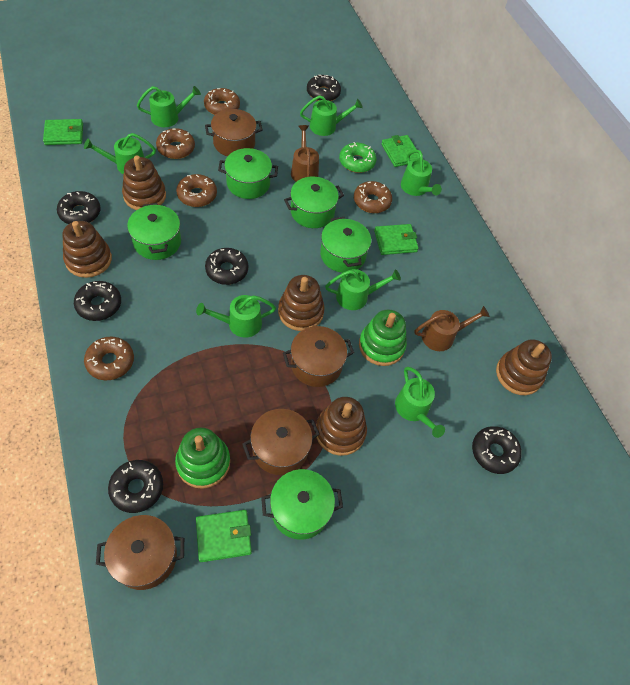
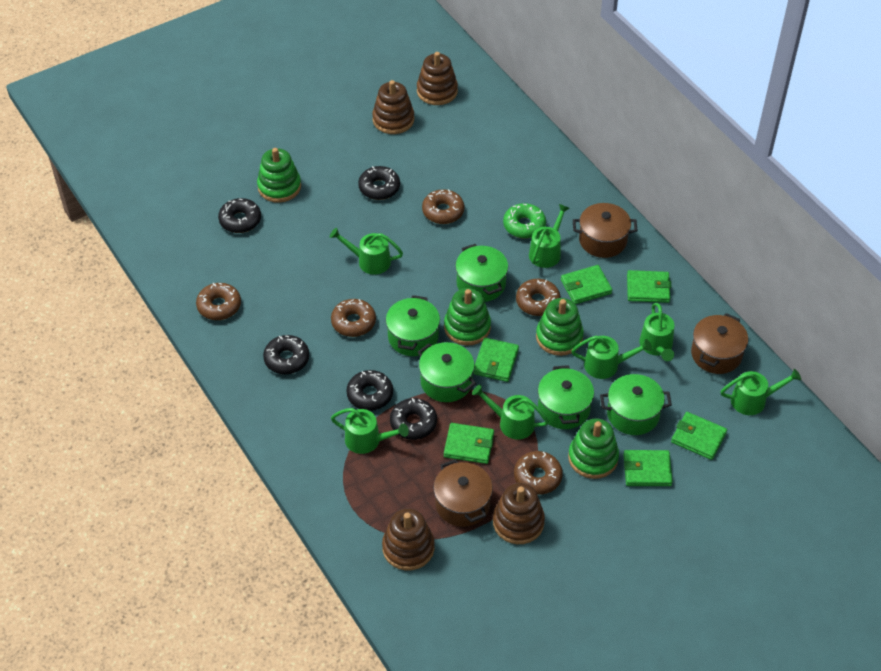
black donut: 6 -> 5
brown pot: 4 -> 3
brown stacking toy: 5 -> 4
brown watering can: 2 -> 0
green stacking toy: 2 -> 4
green wallet: 4 -> 6

